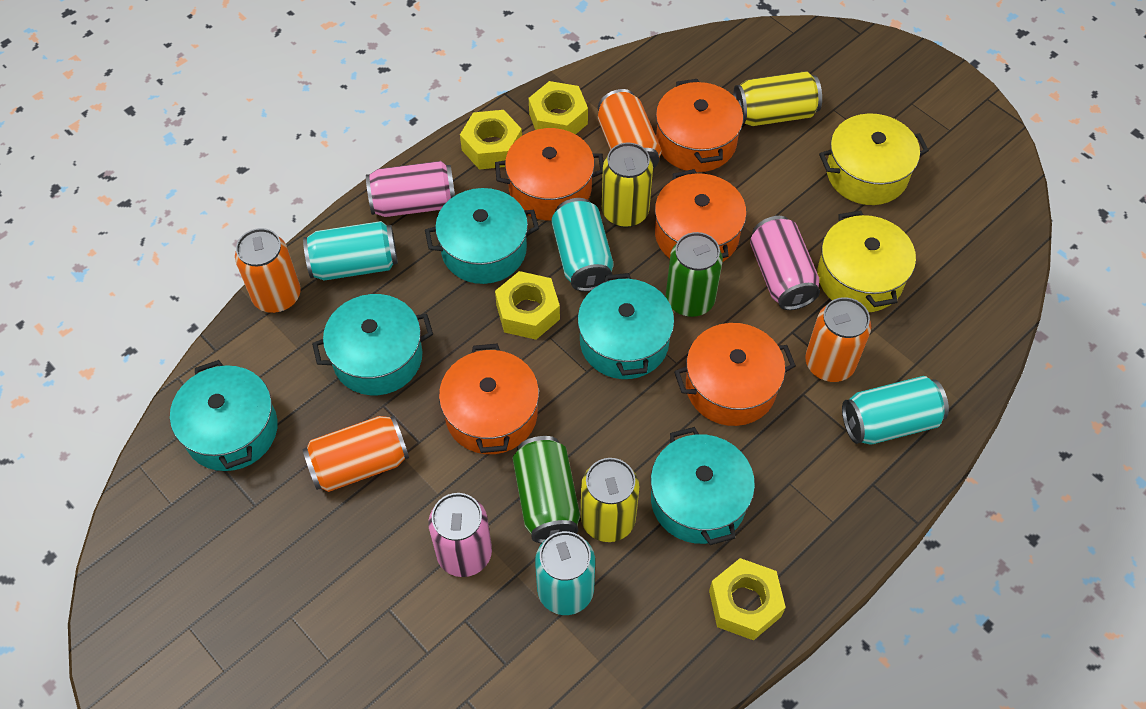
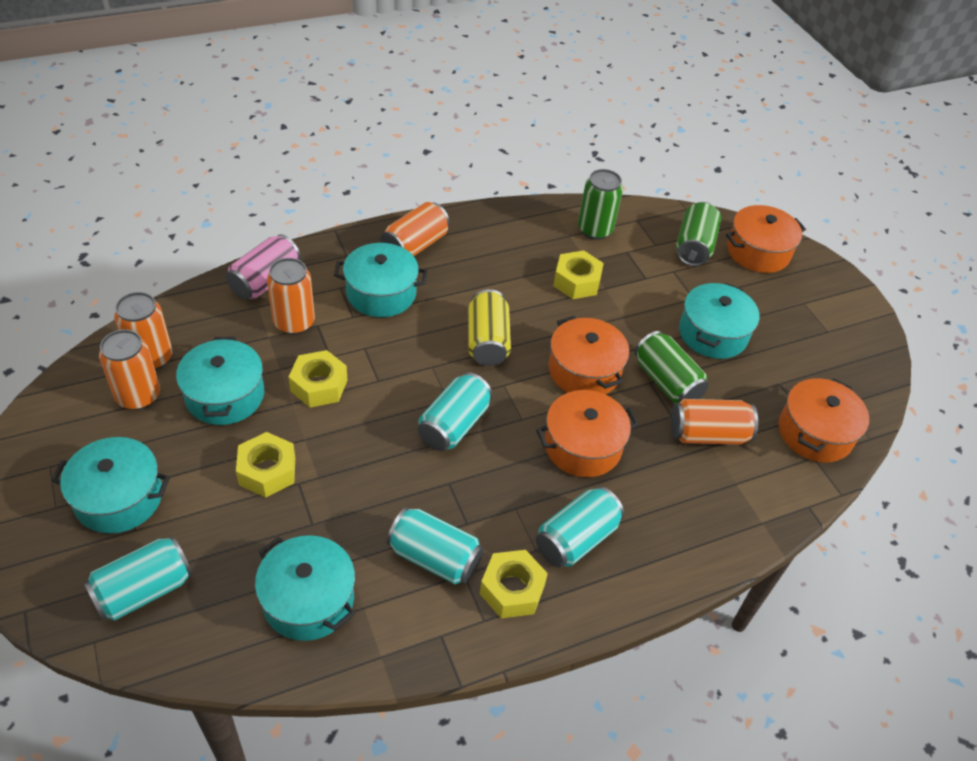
green can: 2 -> 3
orange can: 4 -> 5
orange pot: 5 -> 4
pink can: 3 -> 1
yellow can: 3 -> 1
yellow pot: 2 -> 0

